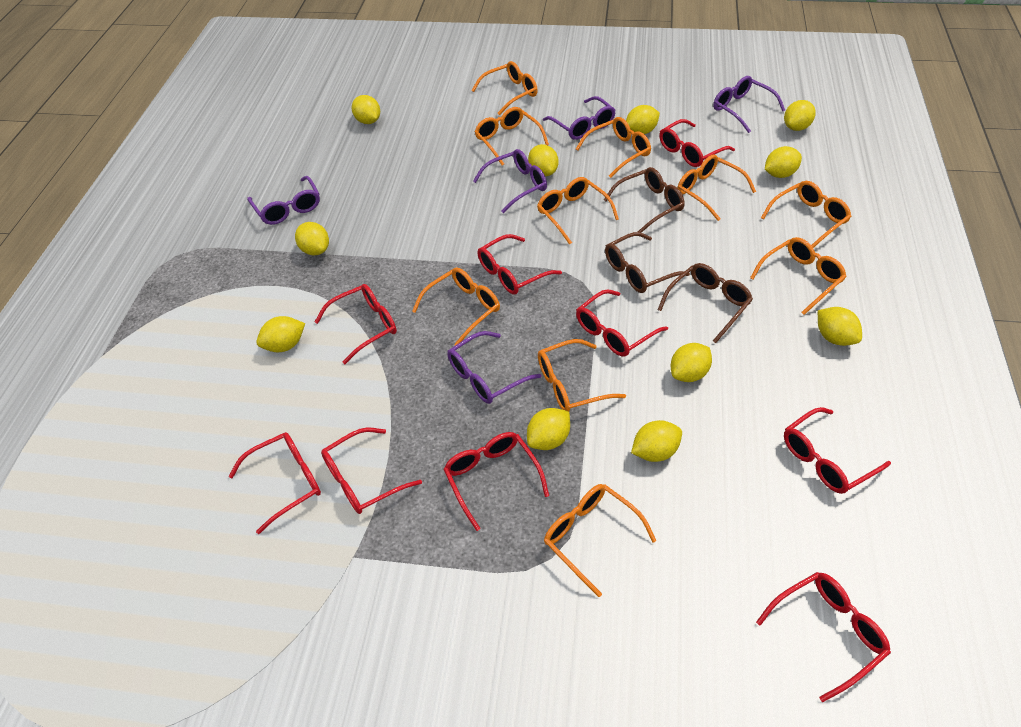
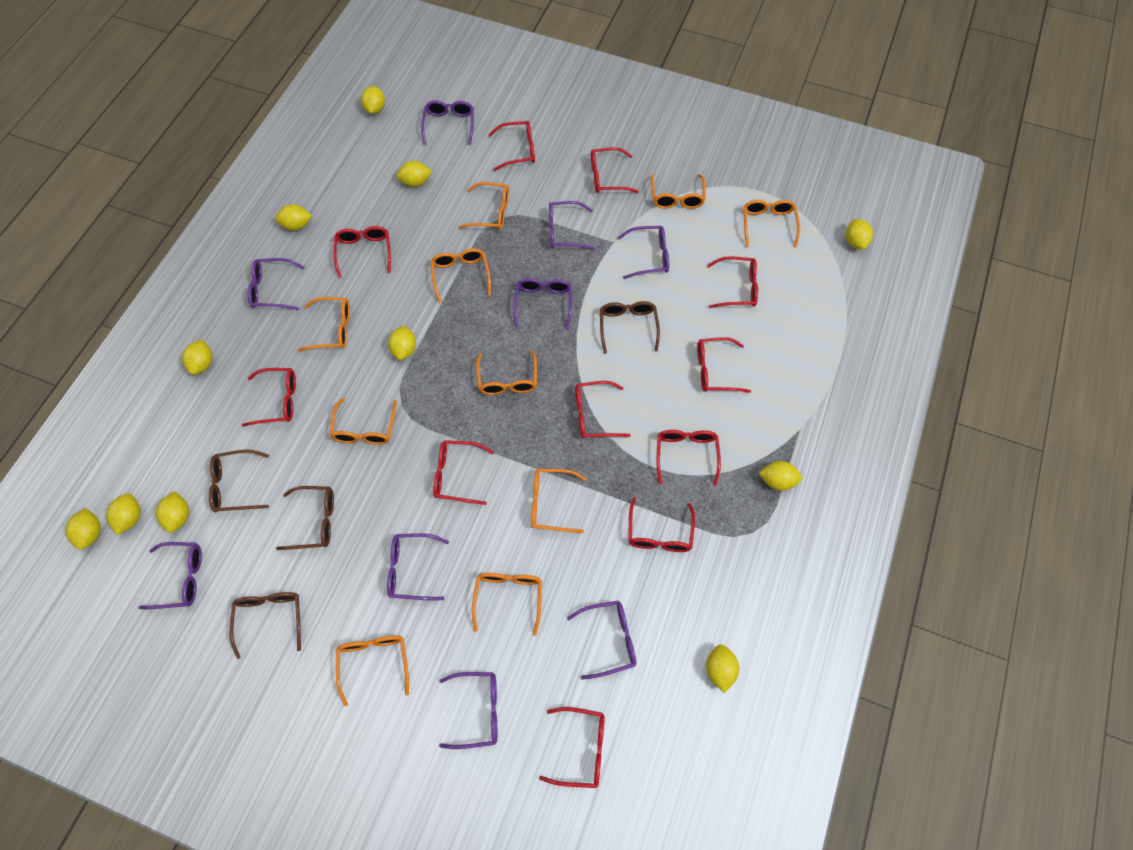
brown glasses: 3 -> 4
purple glasses: 5 -> 9
red glasses: 9 -> 11

